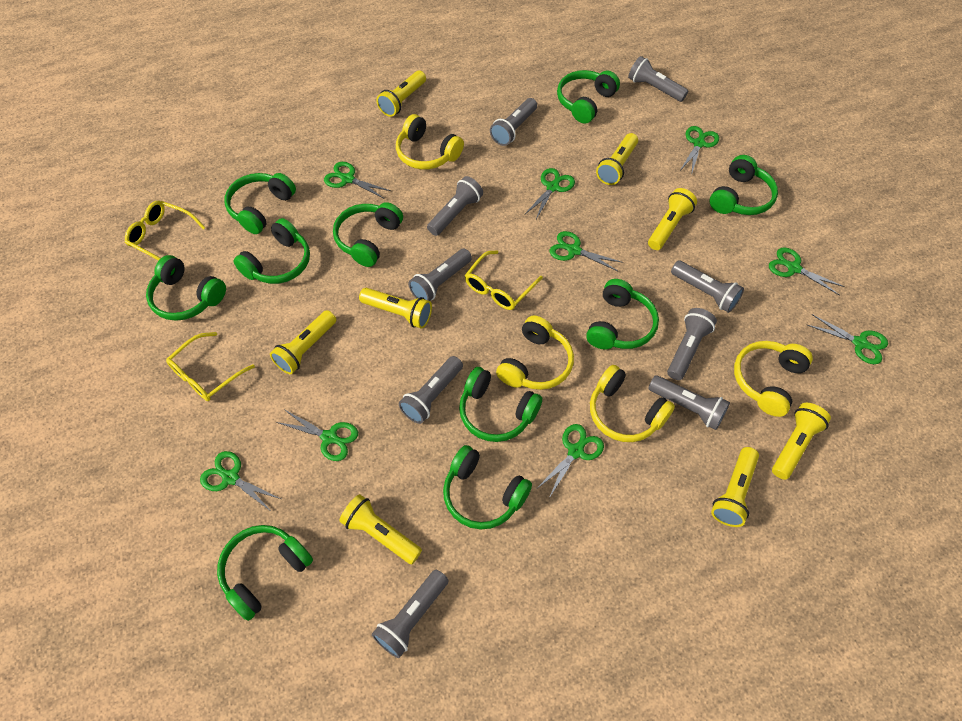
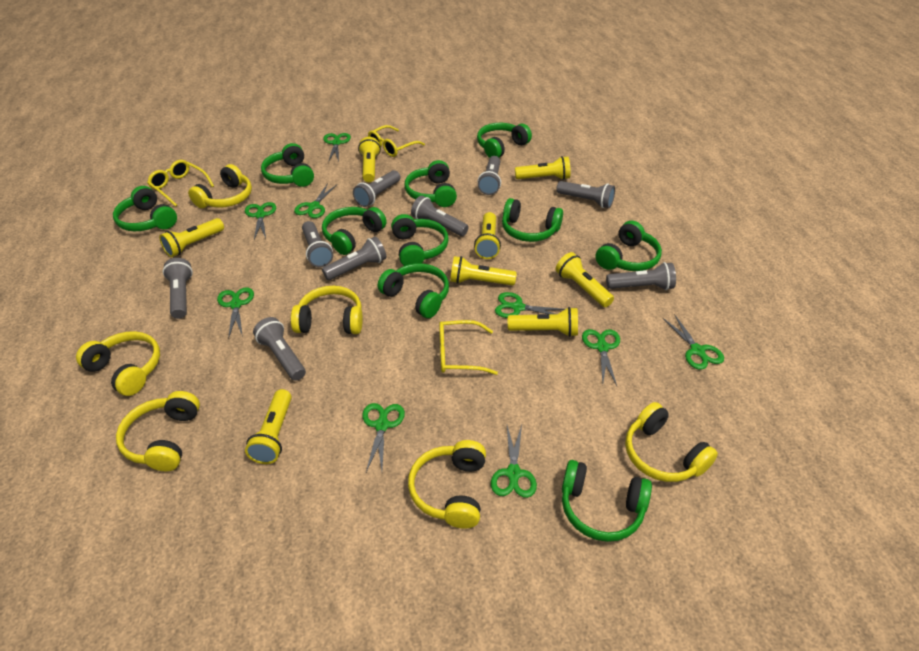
yellow headphones: 4 -> 6

